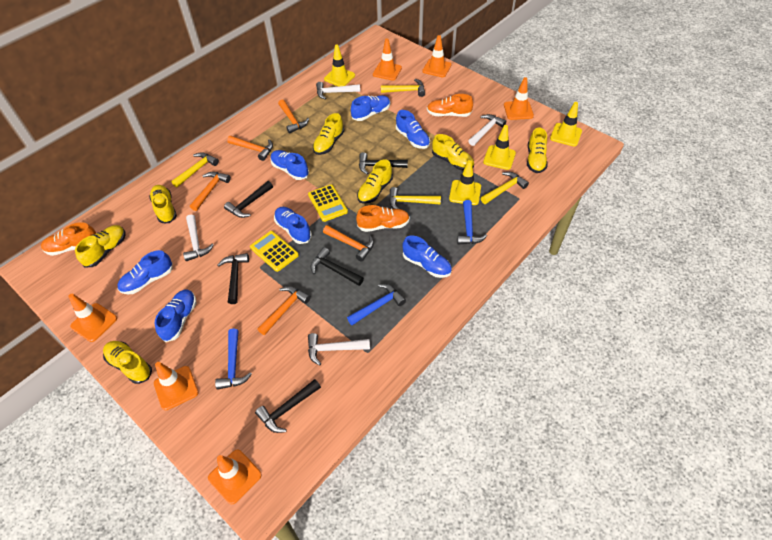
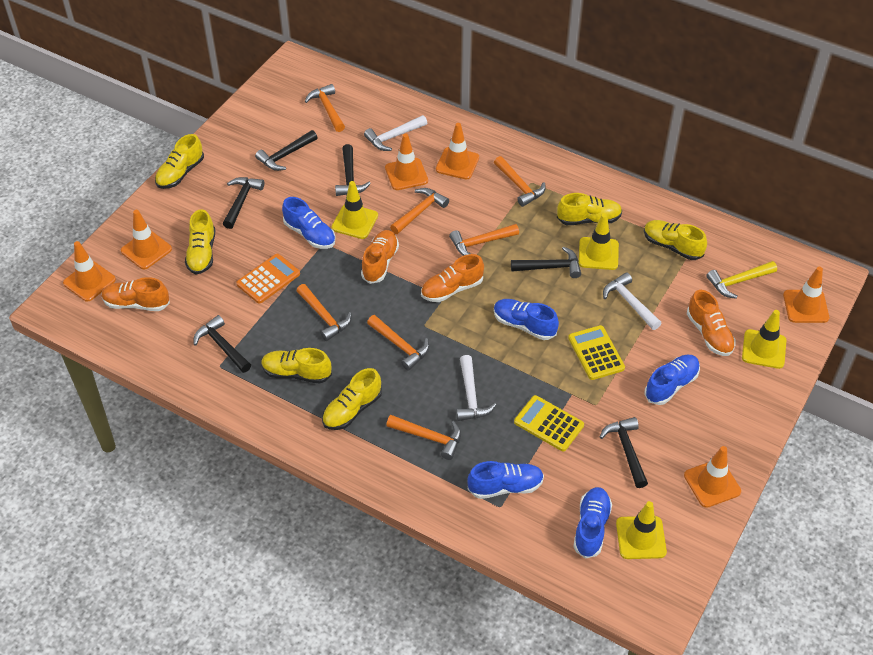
black hammer: 5 -> 6
blue hammer: 3 -> 0
blue shoe: 7 -> 5
orange calculator: 0 -> 1
orange hammer: 5 -> 7
orange shoe: 3 -> 4
white hammer: 4 -> 3
yellow hammer: 4 -> 1
yellow shoe: 7 -> 6

